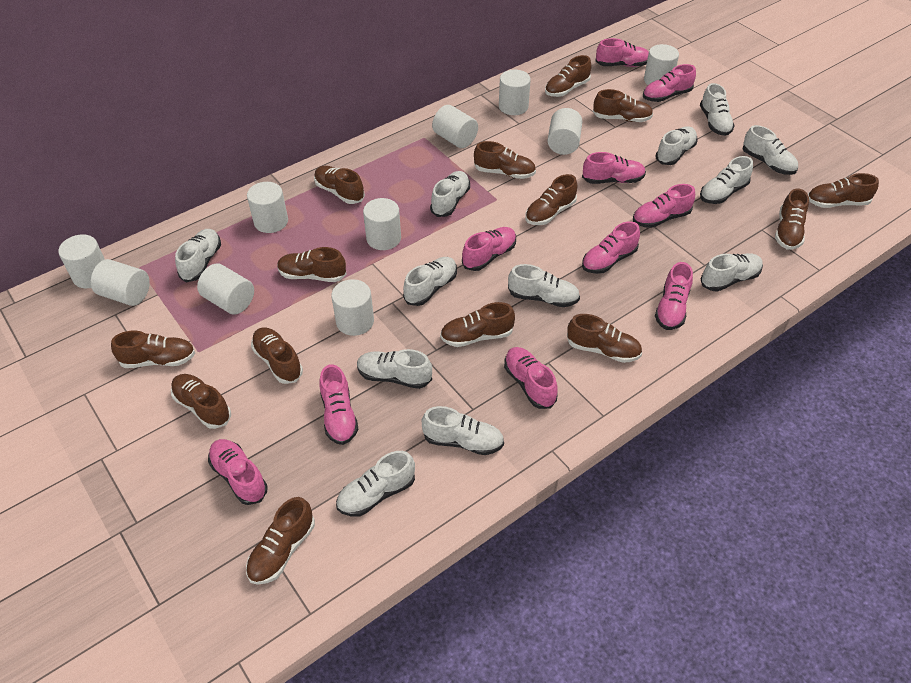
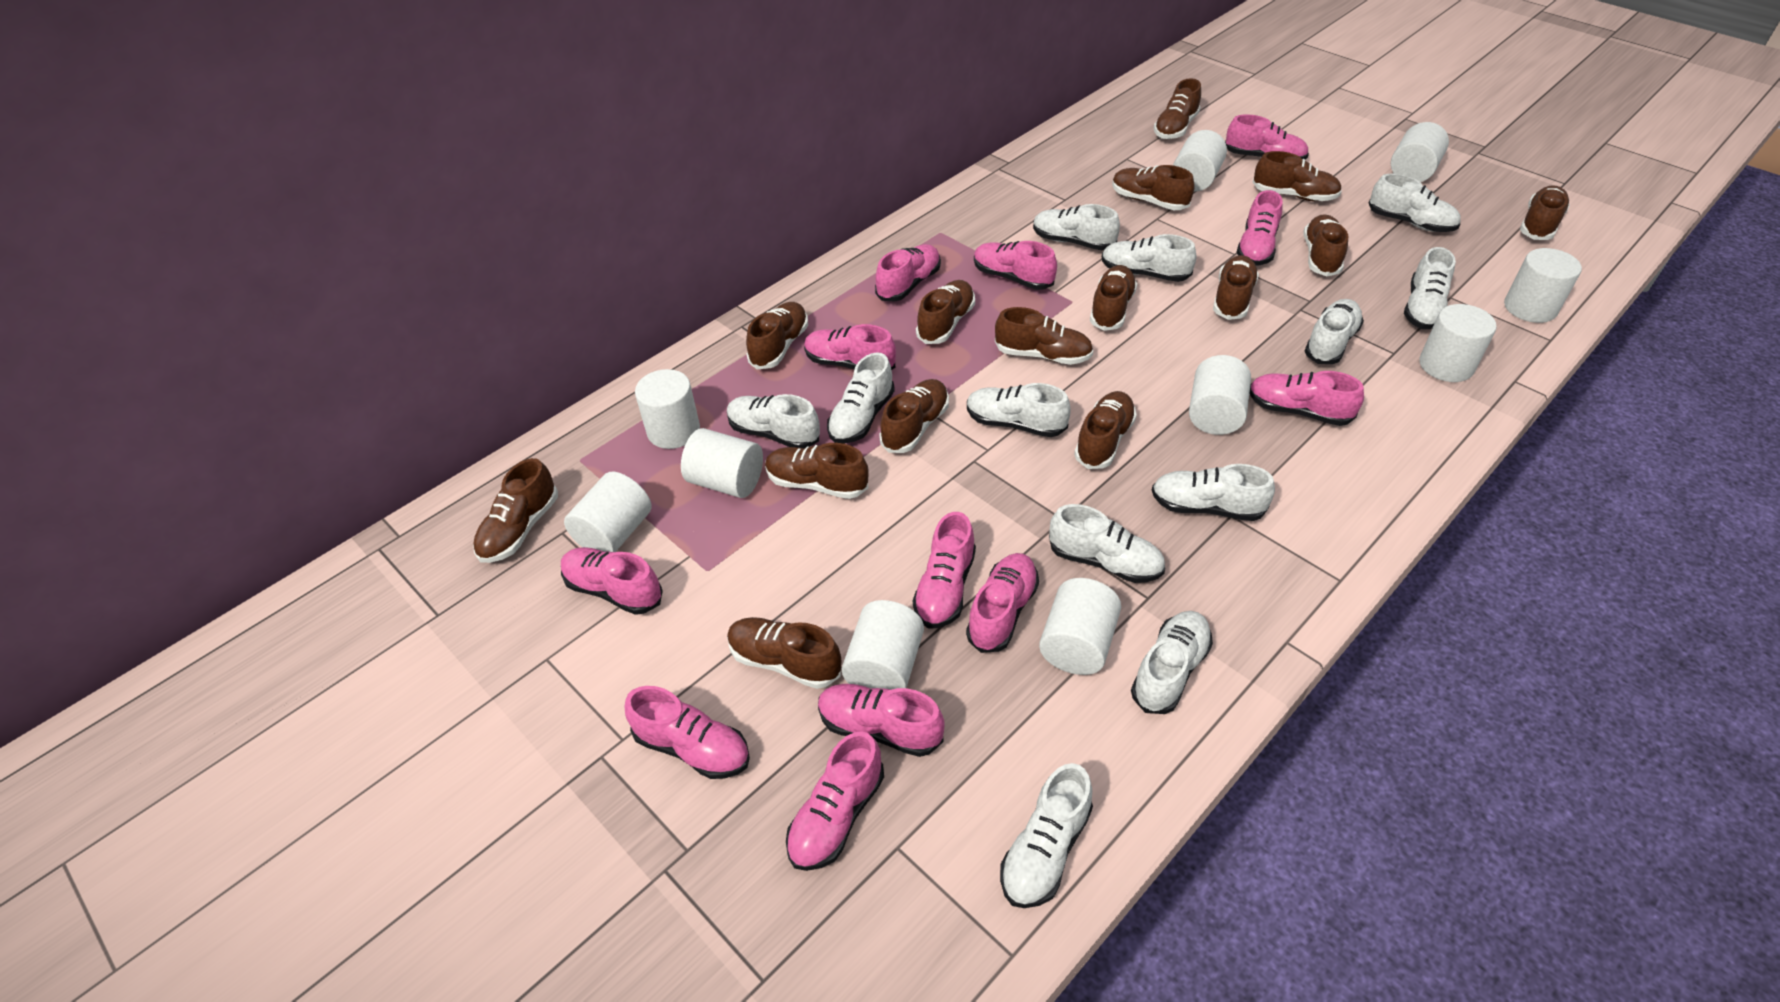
brown shoe: 14 -> 15
pink shoe: 10 -> 12

